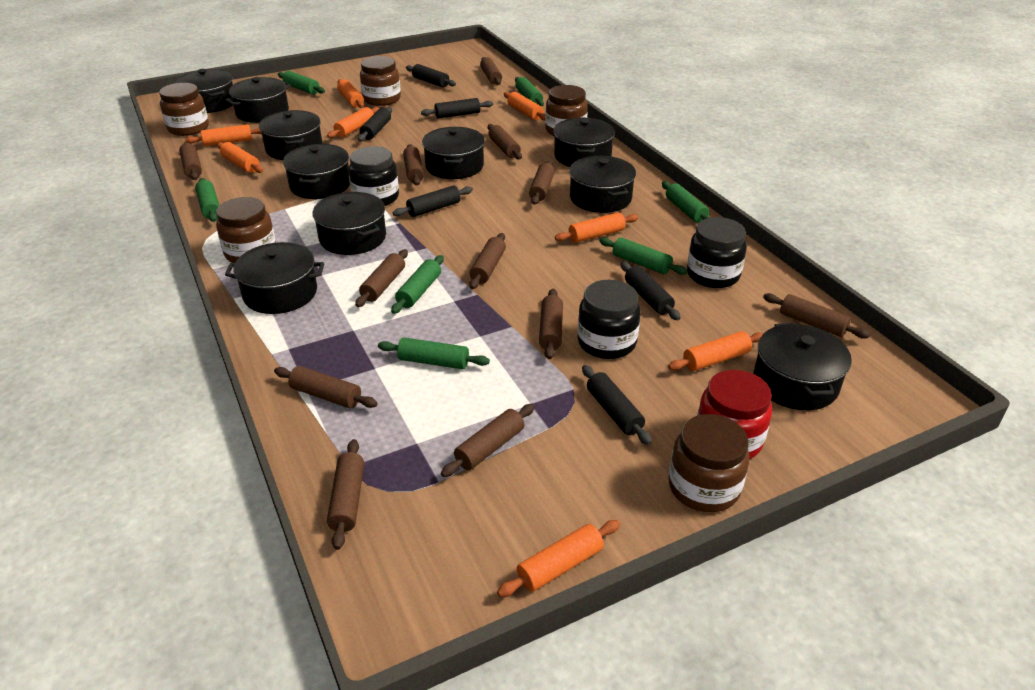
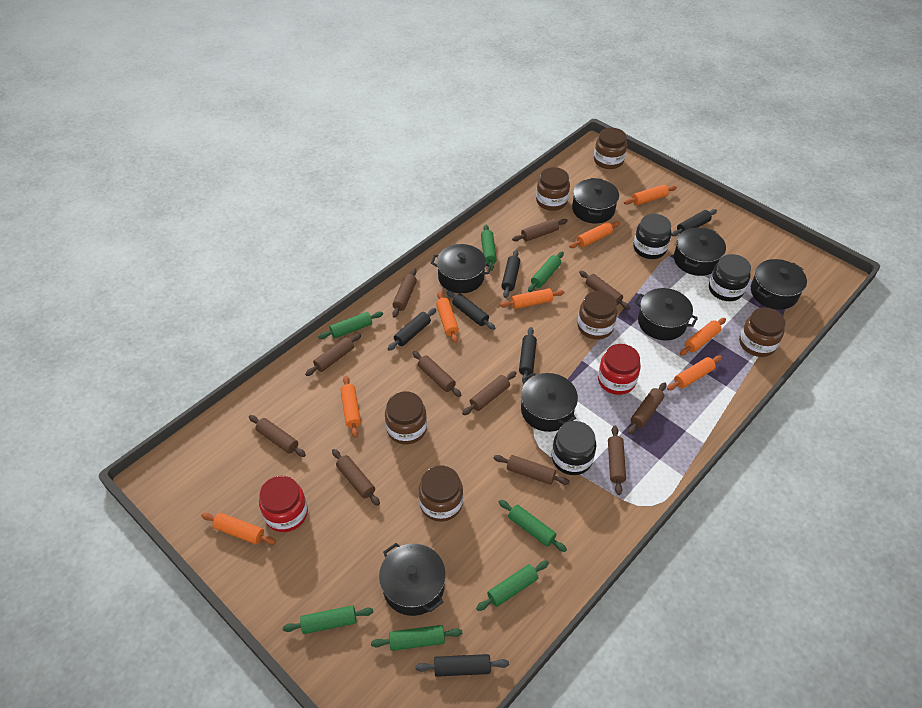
black pot: 10 -> 7
brown jar: 5 -> 6
brown rolling pin: 12 -> 11
red jar: 1 -> 2

